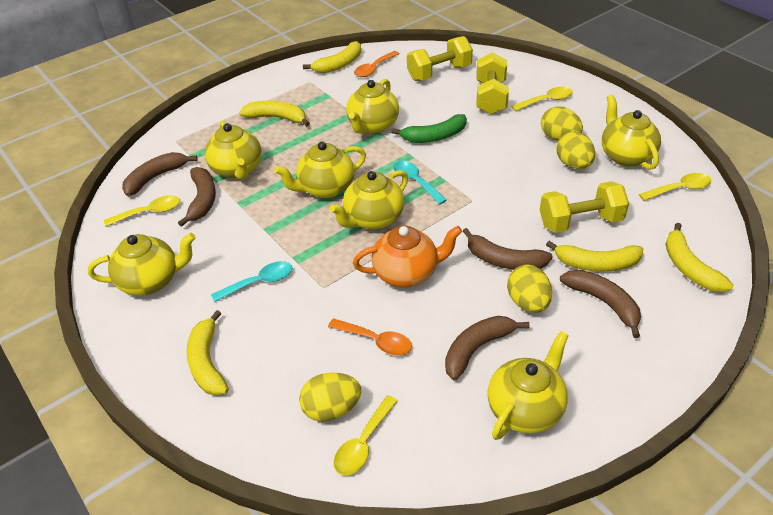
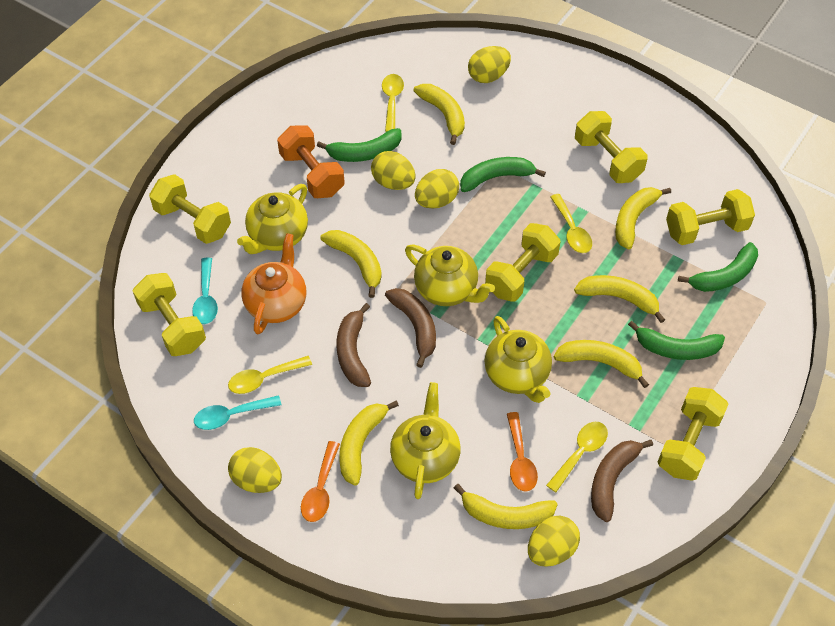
brown banana: 5 -> 3
green banana: 1 -> 4
orange dumbbell: 0 -> 1
yellow banana: 5 -> 7
yellow dumbbell: 3 -> 6
yellow egg: 4 -> 5
yellow teapot: 7 -> 4

